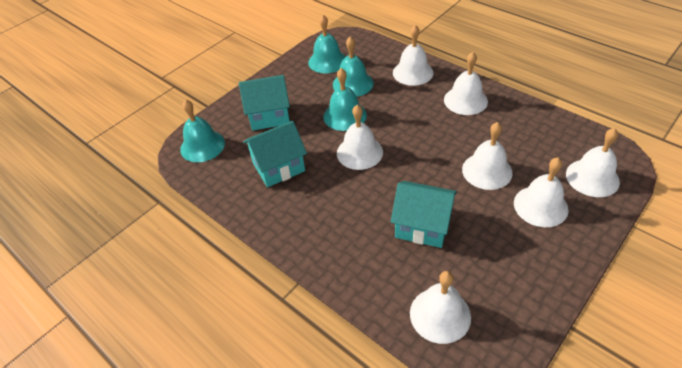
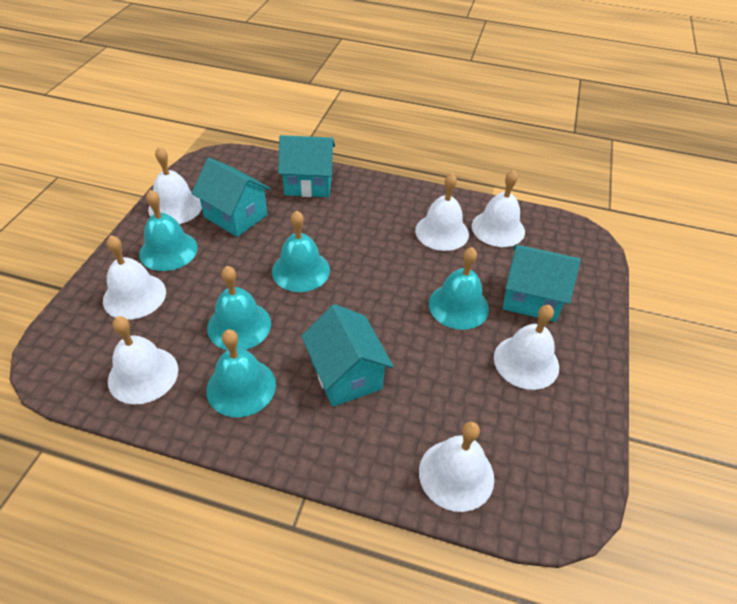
turquoise bell: 4 -> 5
turquoise house: 3 -> 4

